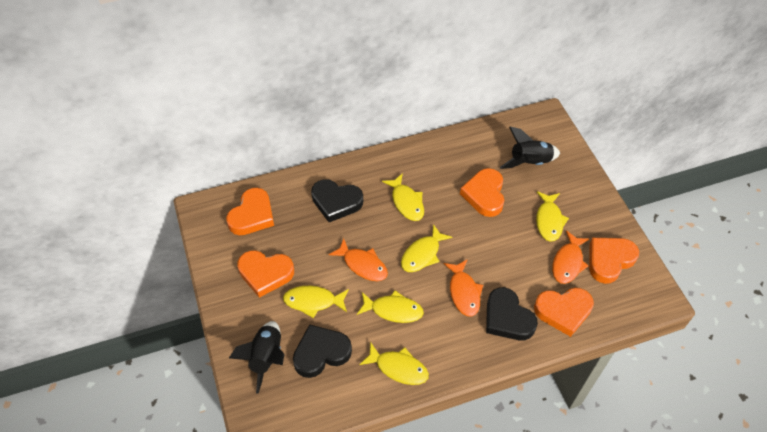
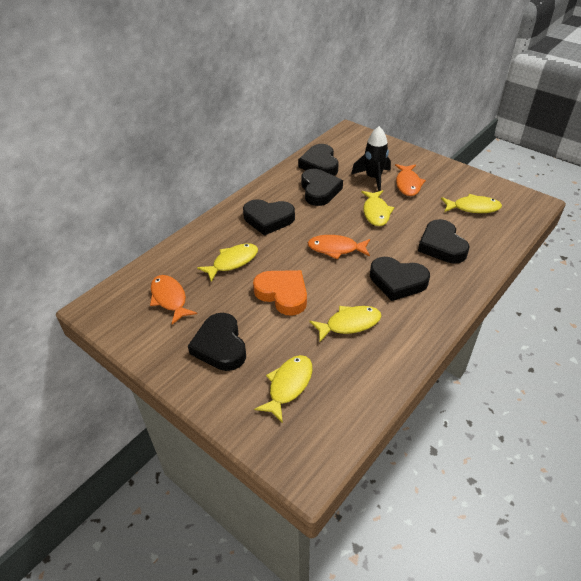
black heart: 3 -> 6
black rocket: 2 -> 1
orange heart: 5 -> 1
yellow fish: 6 -> 5

